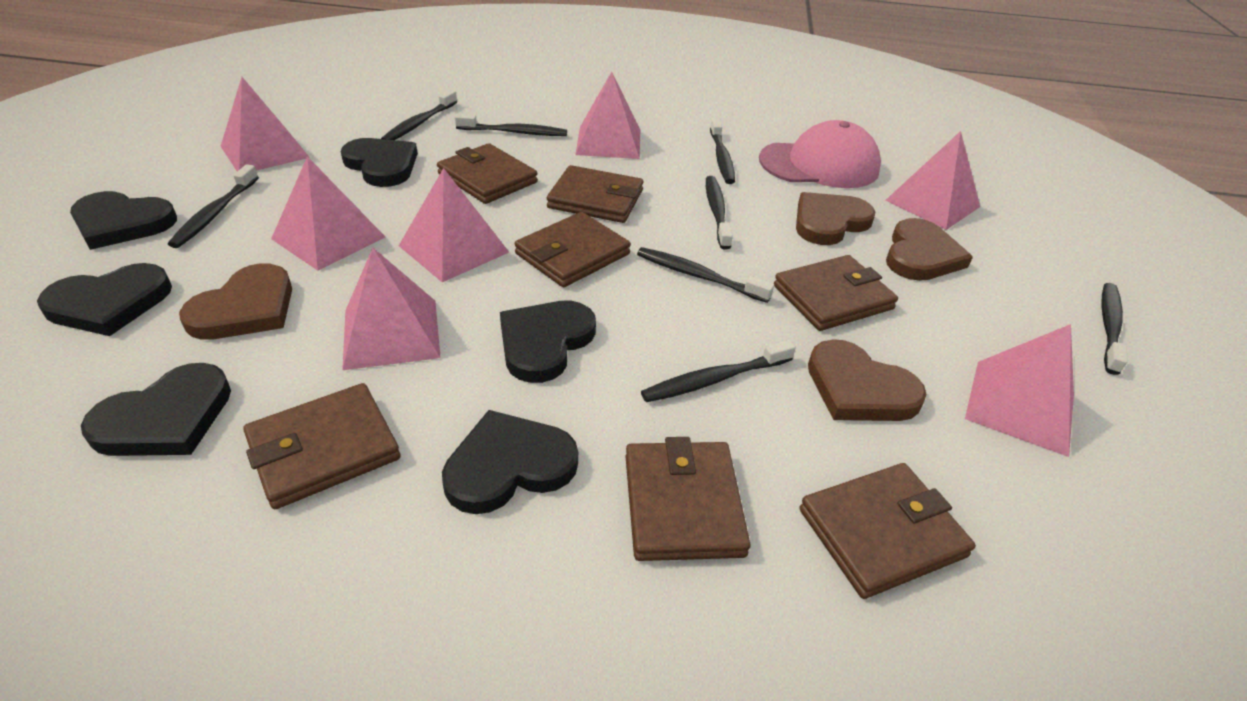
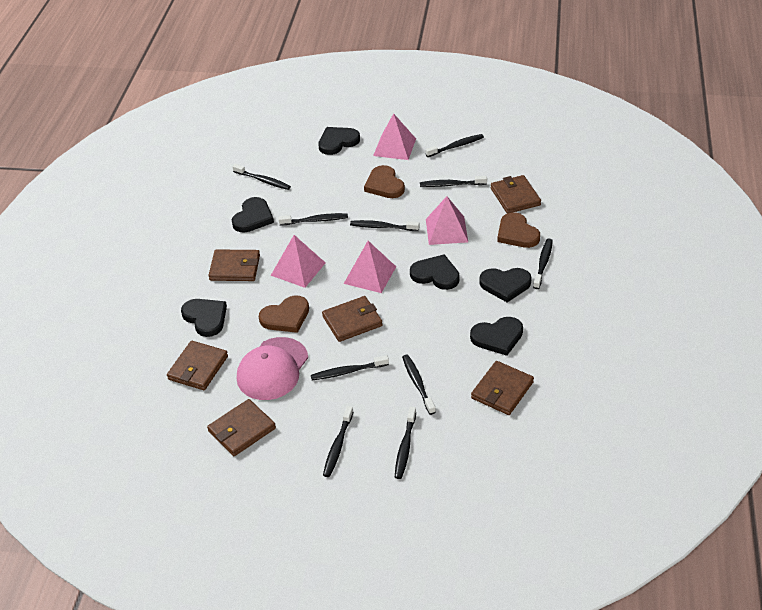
black toothbrush: 8 -> 10
brown heart: 4 -> 3
brown wallet: 7 -> 6
pink pyramid: 7 -> 4

